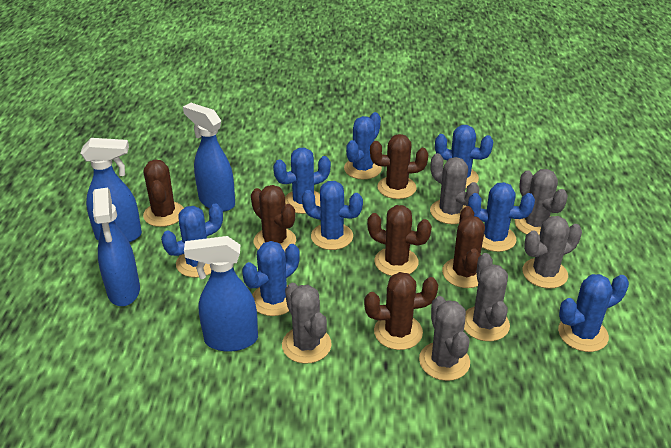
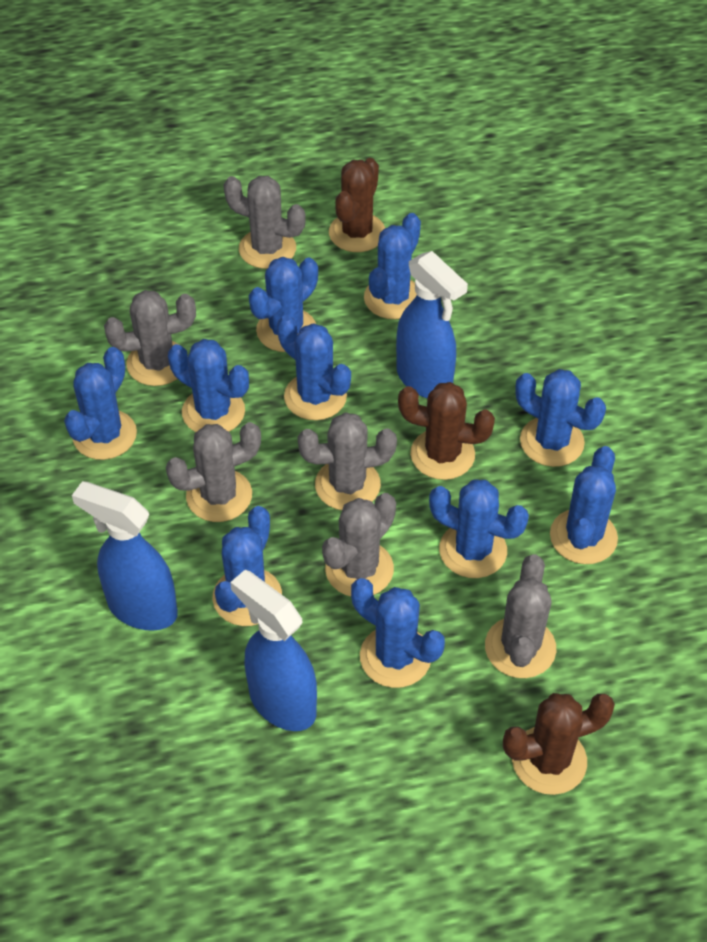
blue cactus: 8 -> 10
blue spray bottle: 4 -> 3
brown cactus: 6 -> 3

